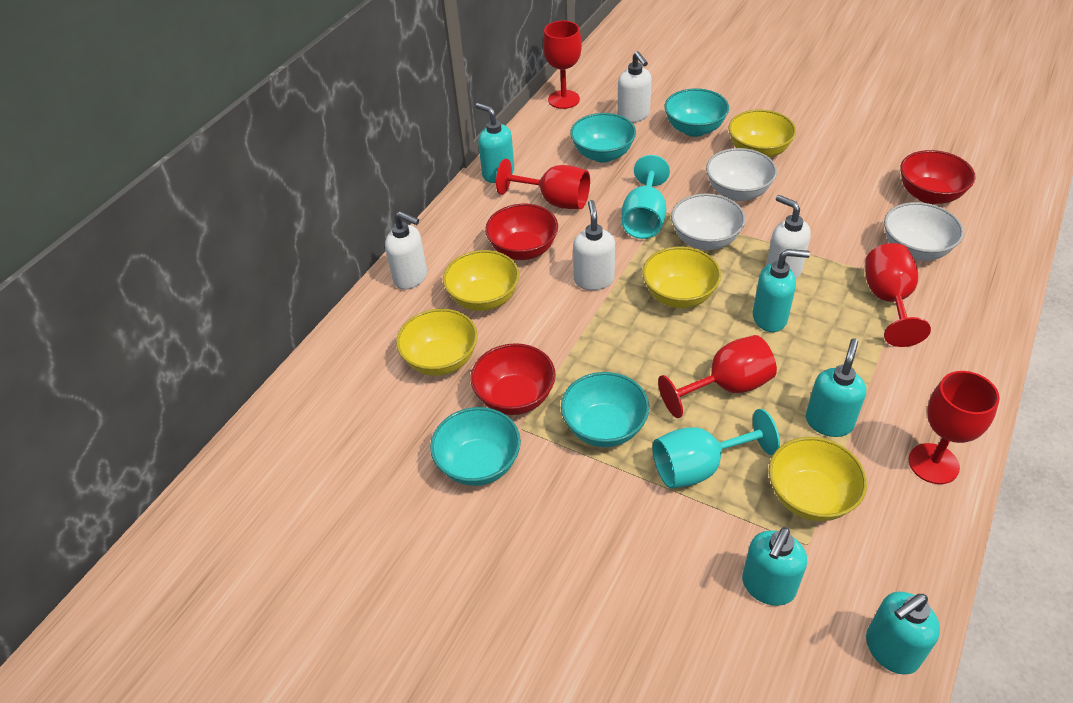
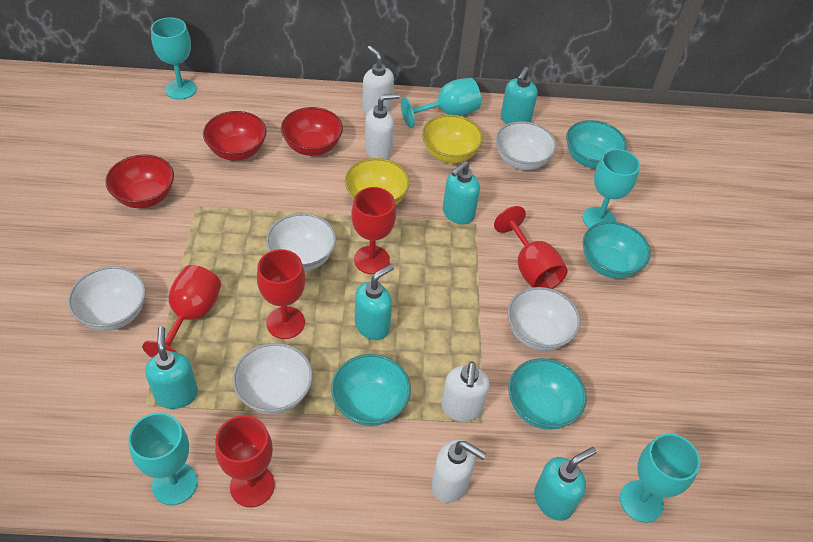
turquoise goblet: 2 -> 5
white bowl: 3 -> 5
yellow bowl: 5 -> 2

